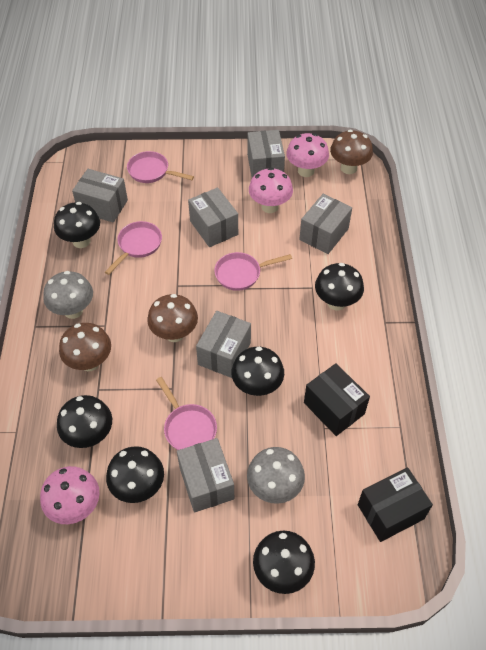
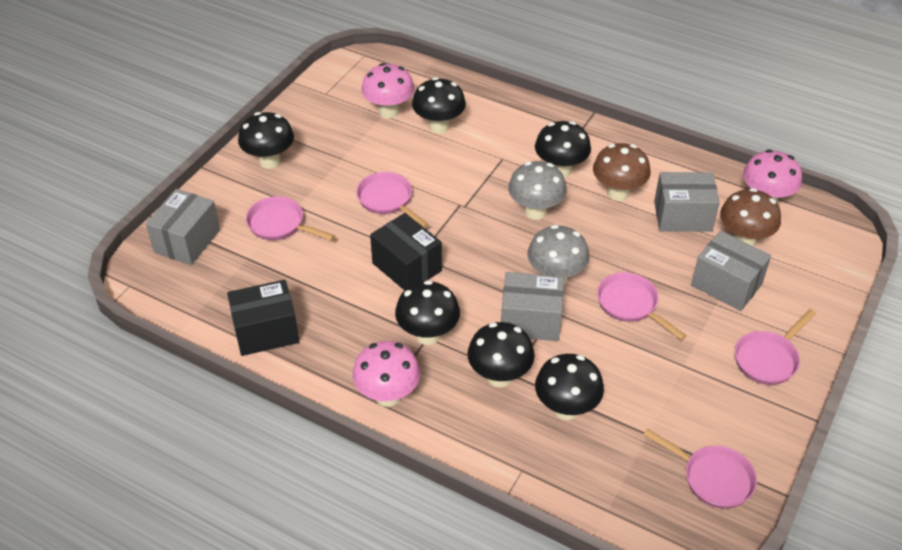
brown mushroom: 3 -> 2
grey box: 6 -> 4
pink pan: 4 -> 5

